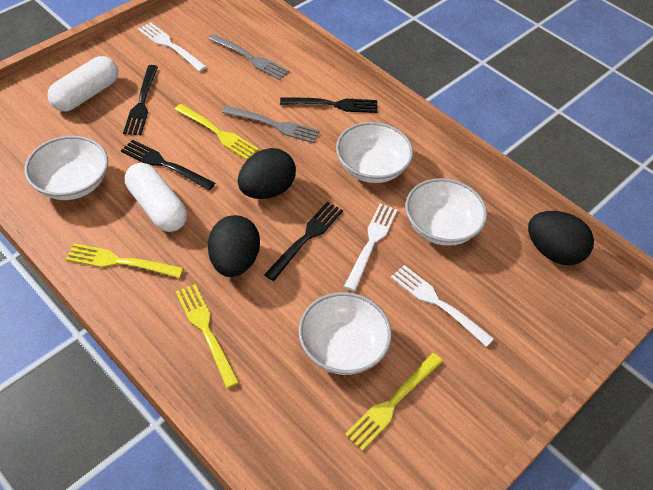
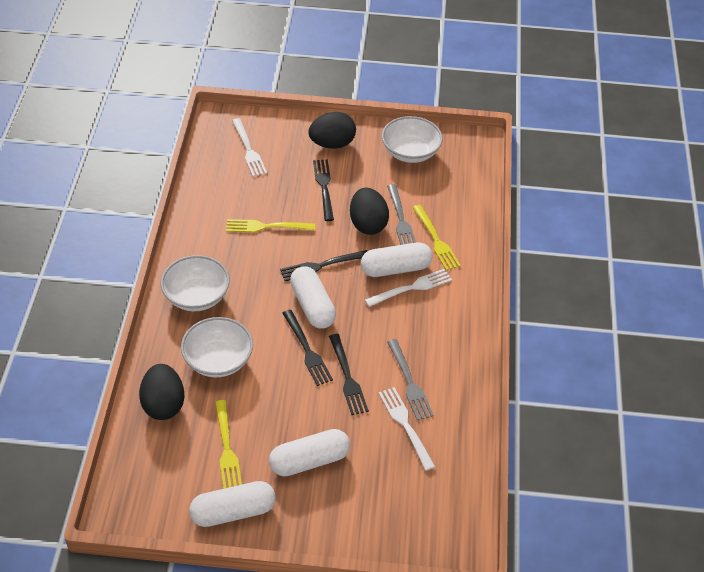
white bowl: 4 -> 3
white capsule: 2 -> 4
yellow fork: 4 -> 3

